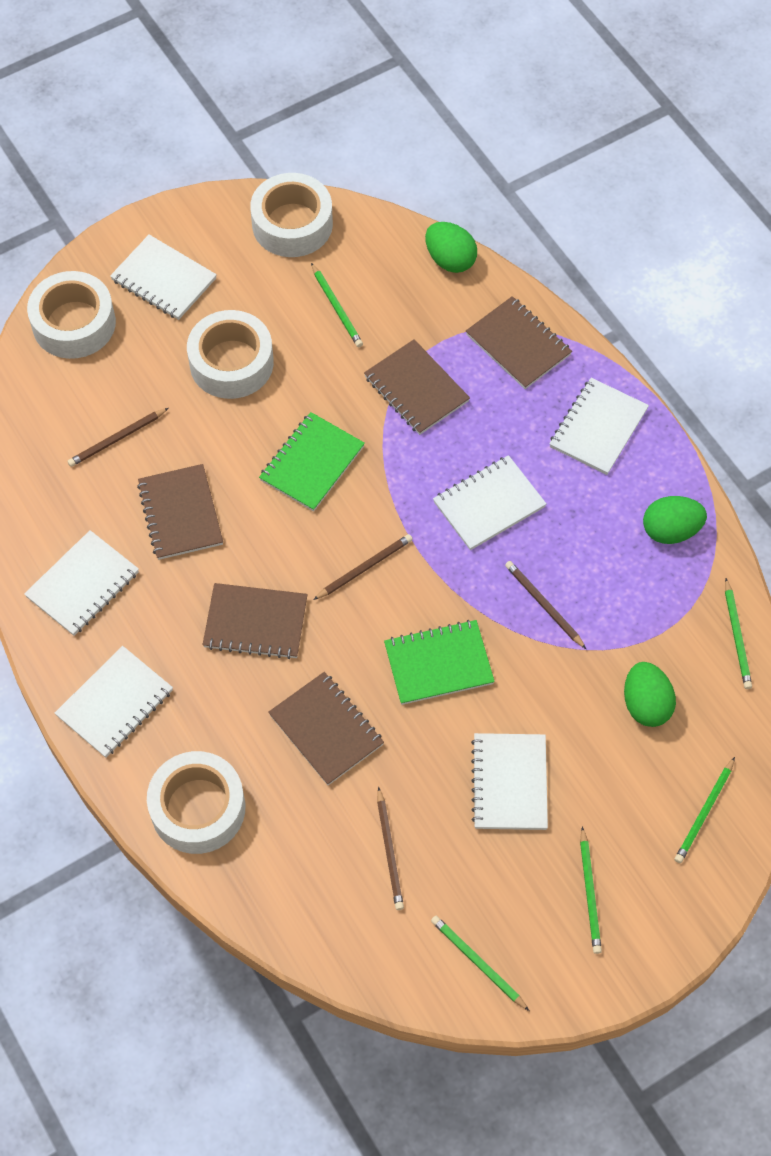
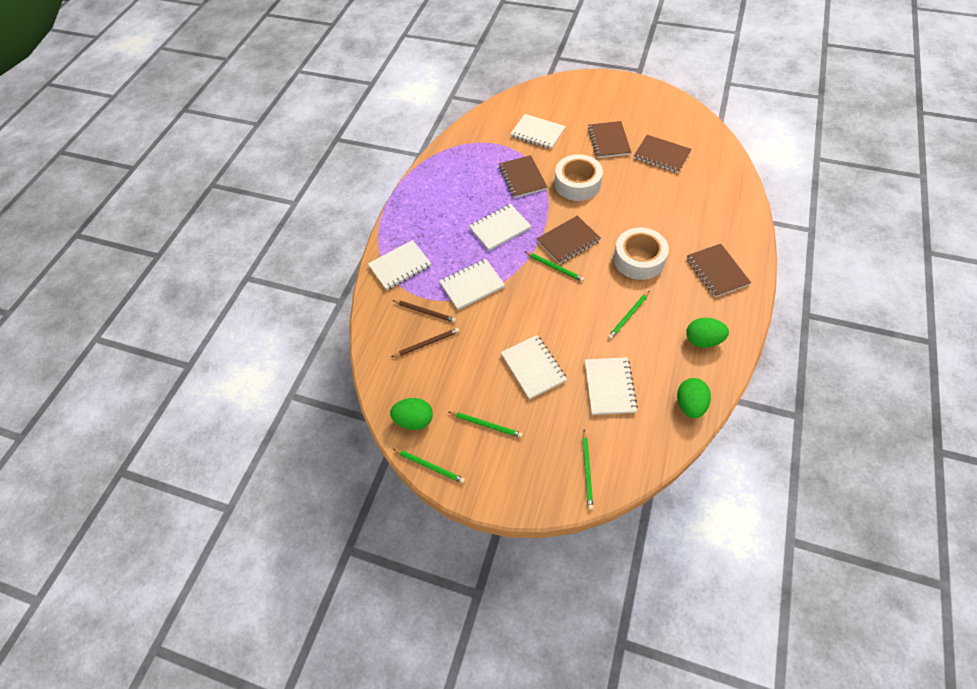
brown pencil: 4 -> 2
green notebook: 2 -> 0
white tape: 4 -> 2

